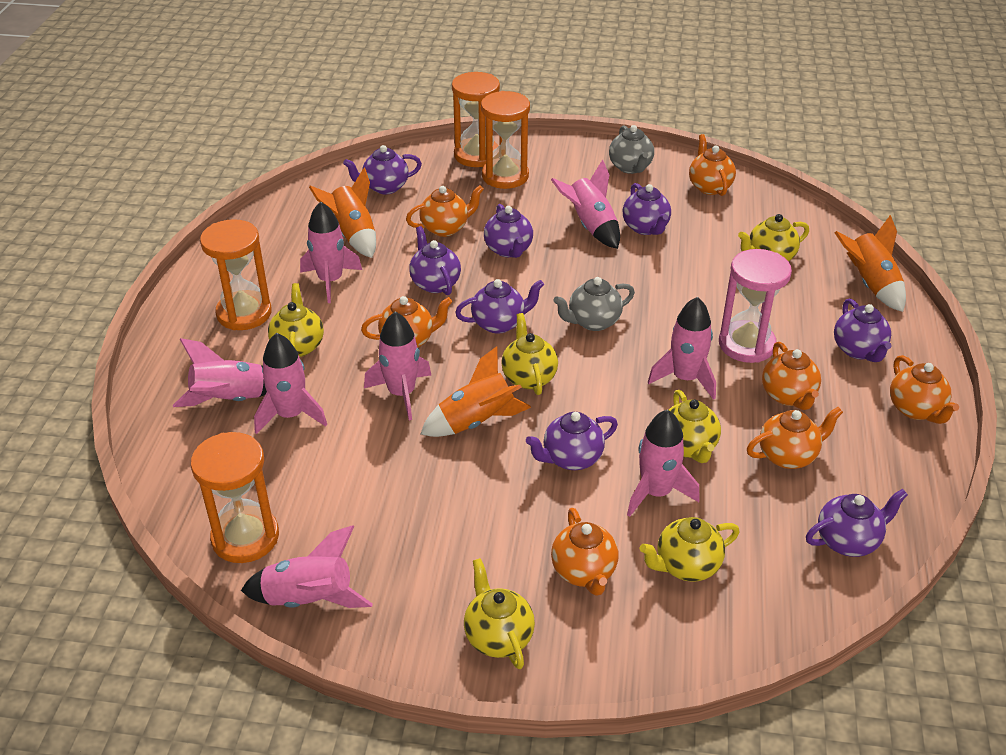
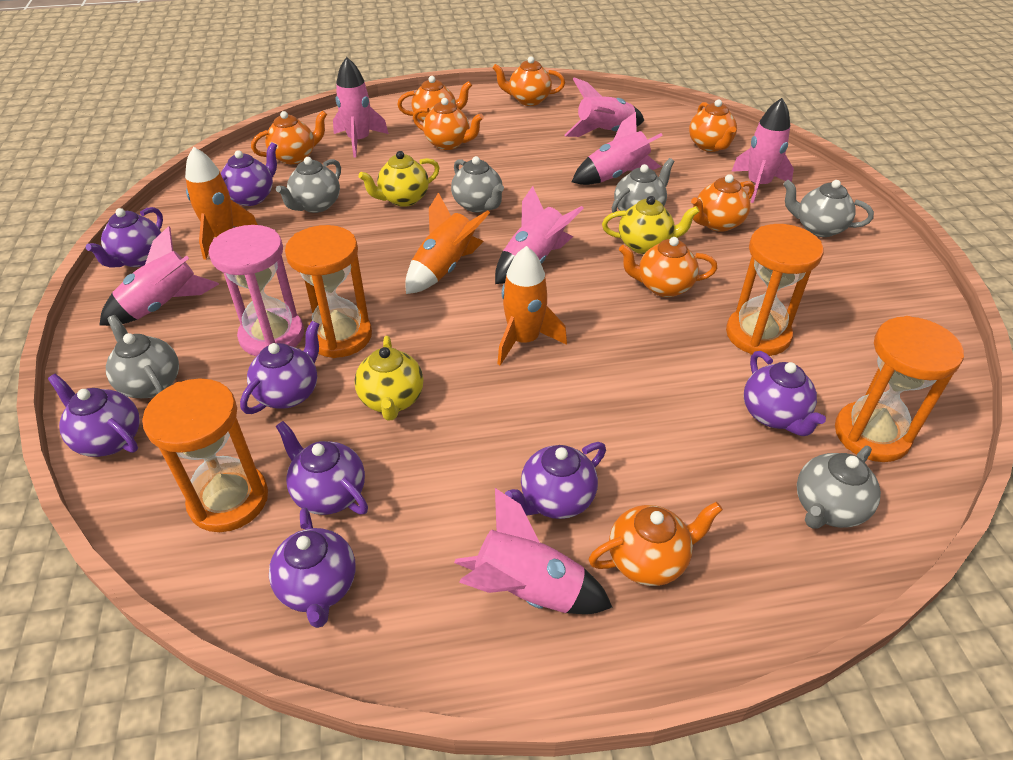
grey teapot: 2 -> 6
orange teapot: 7 -> 8
pink rocket: 8 -> 7
yellow teapot: 6 -> 3

